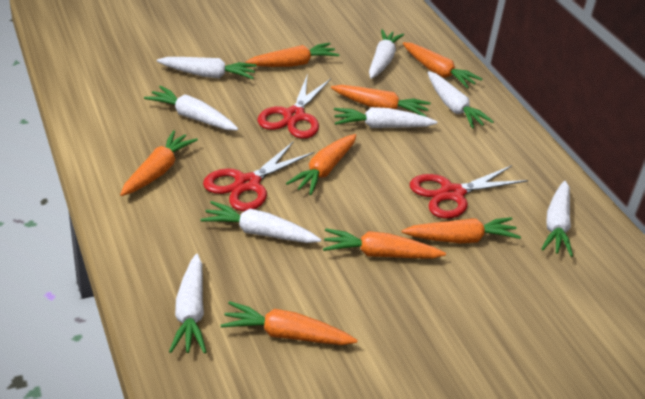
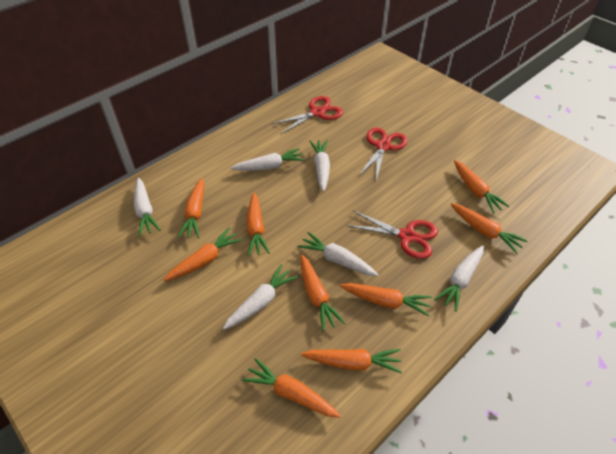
orange carrot: 8 -> 9
white carrot: 8 -> 6

